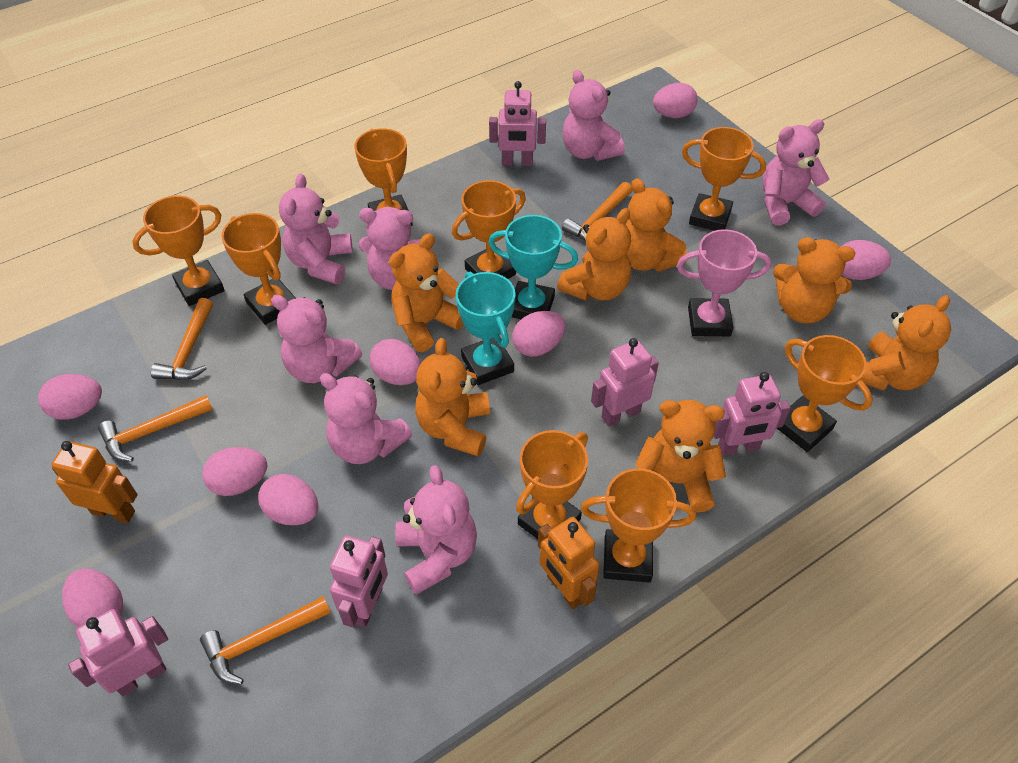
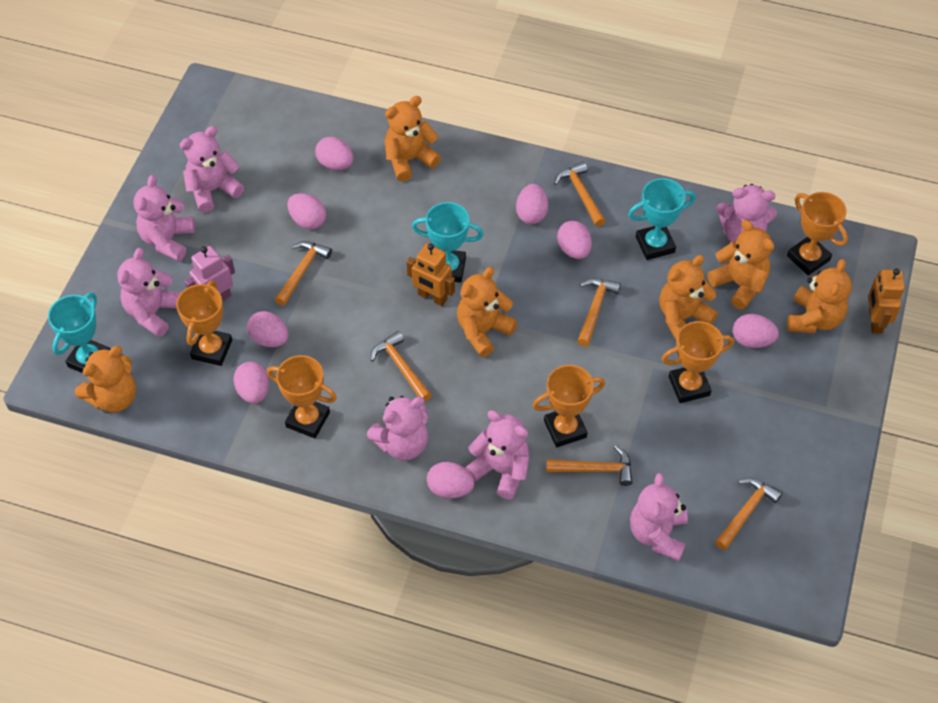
orange hammer: 4 -> 6
orange teddy bear: 7 -> 6
orange trophy: 8 -> 5
pink robot: 5 -> 1
pink trophy: 1 -> 0
turquoise trophy: 2 -> 3

